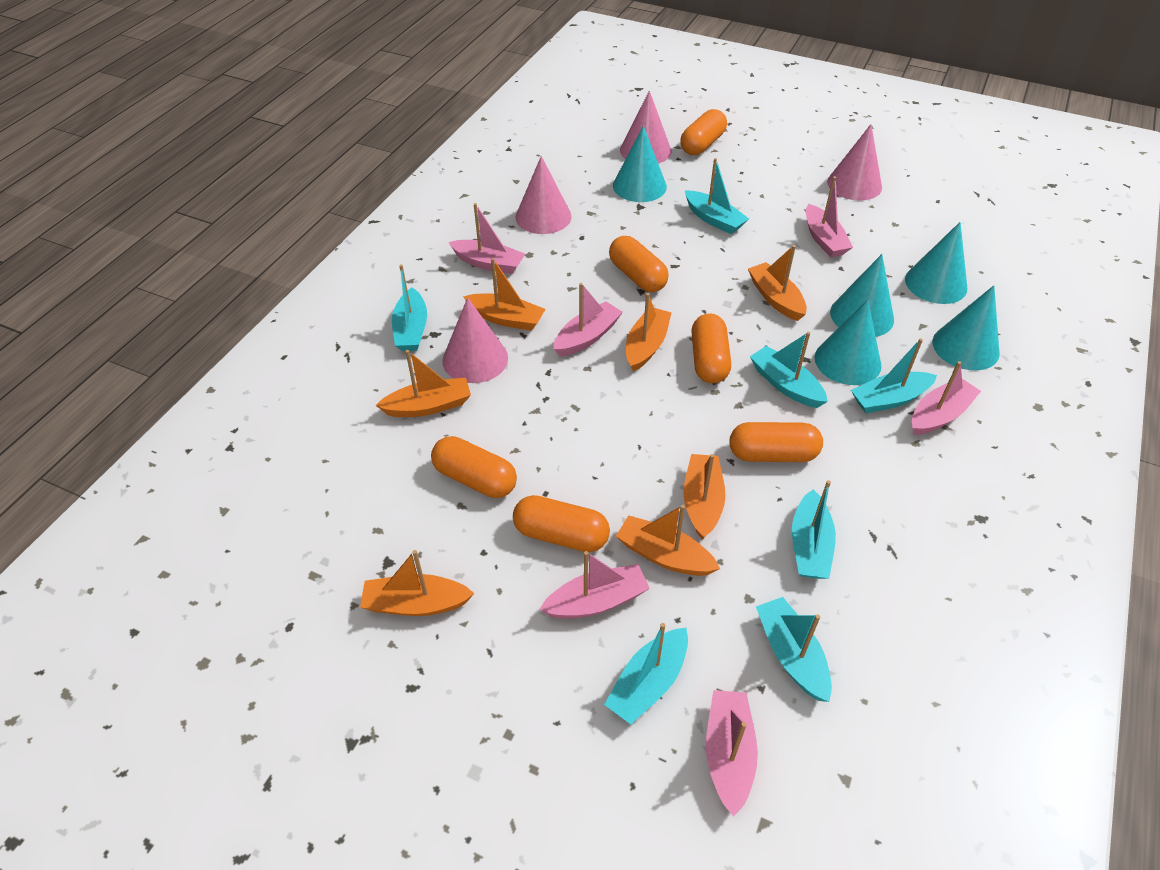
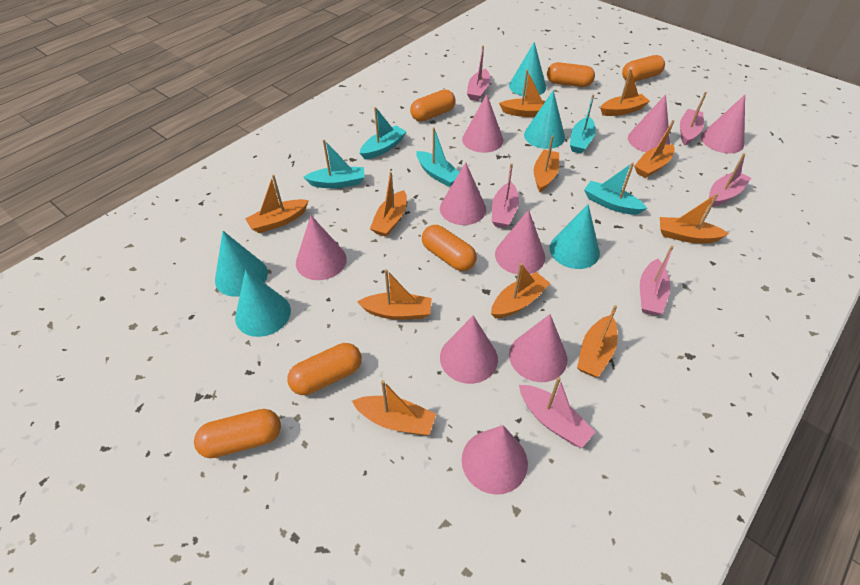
orange boat: 7 -> 11
pink cone: 4 -> 9
turquoise boat: 7 -> 5

